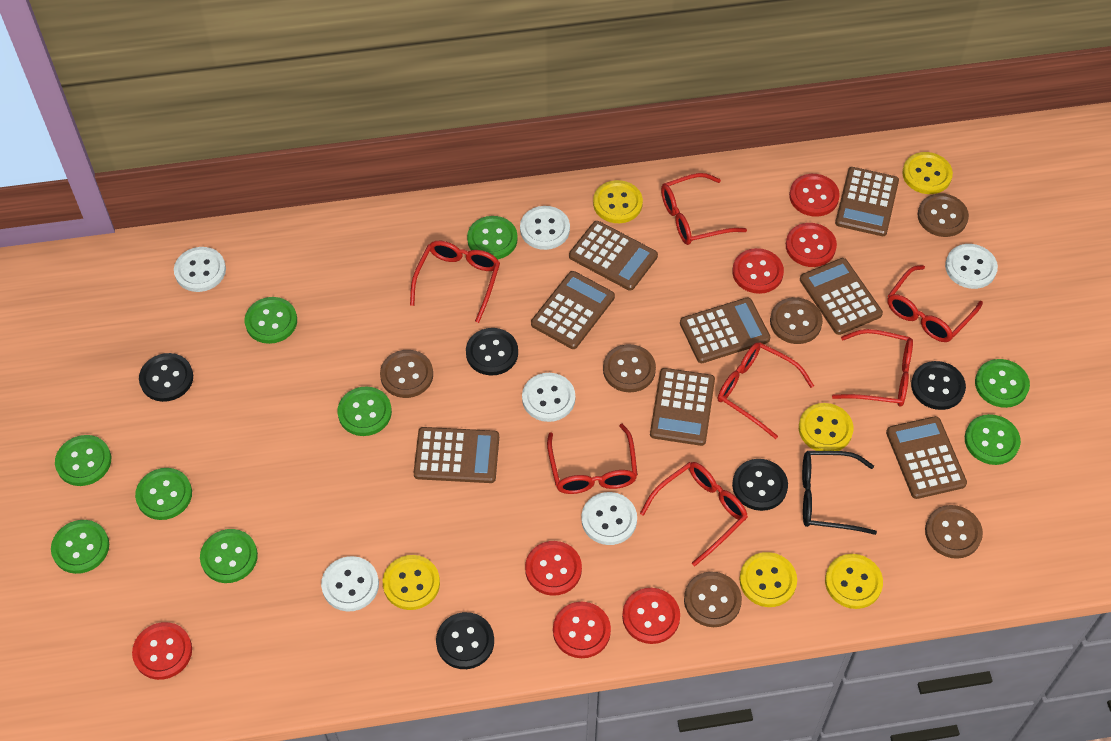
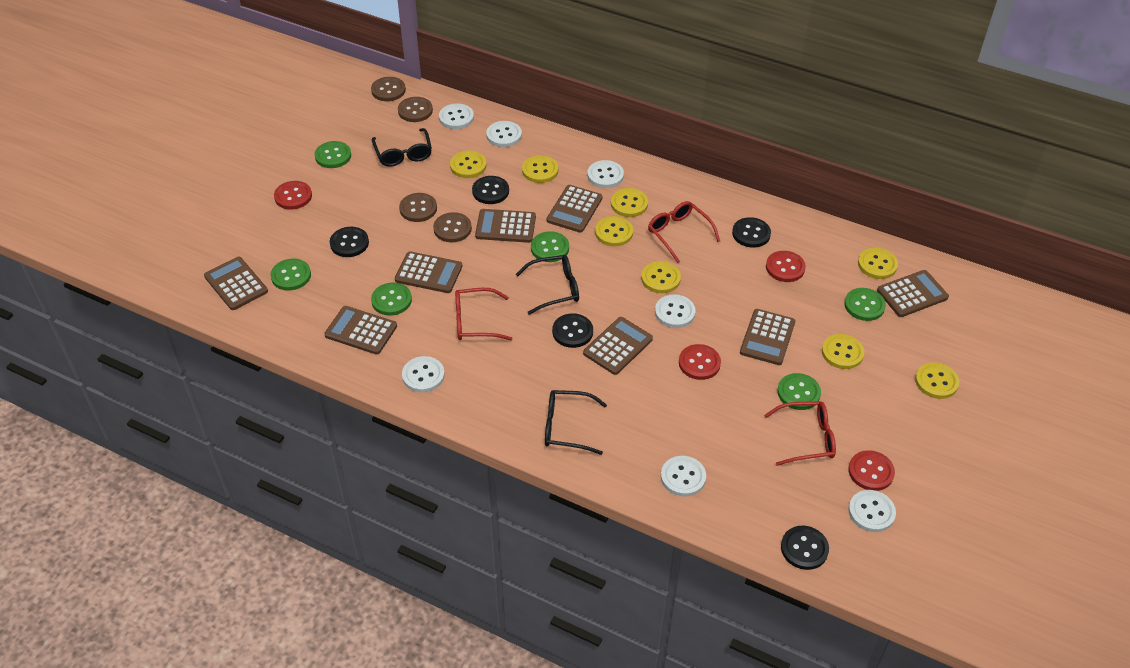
black glasses: 1 -> 3
brown button: 6 -> 4
green button: 9 -> 6
red button: 7 -> 4
red glasses: 7 -> 3
white button: 6 -> 7
yellow button: 6 -> 8

